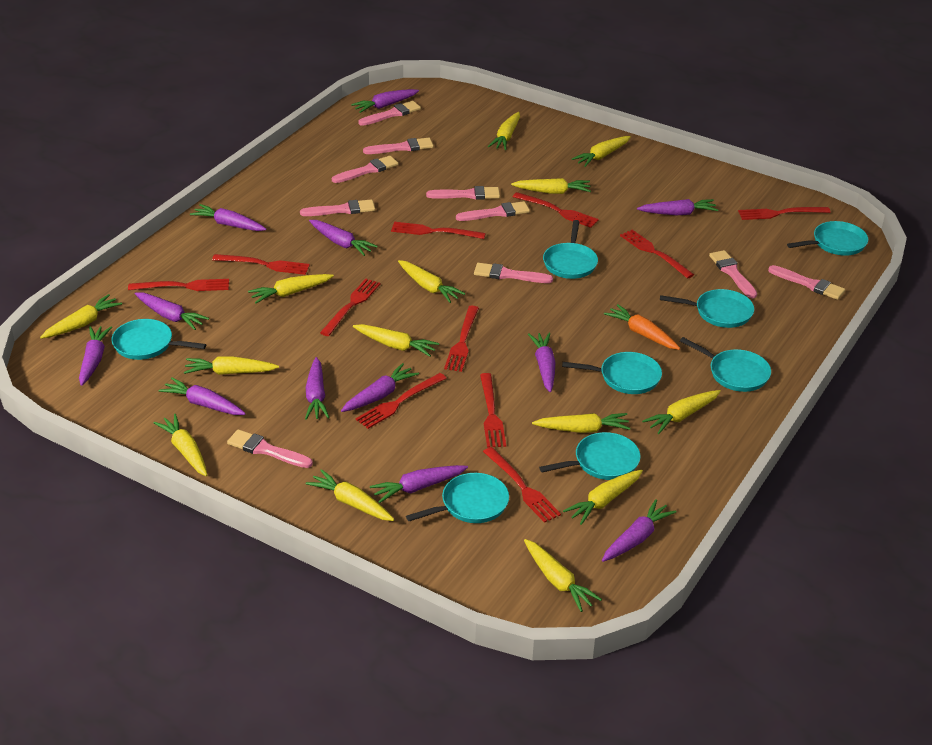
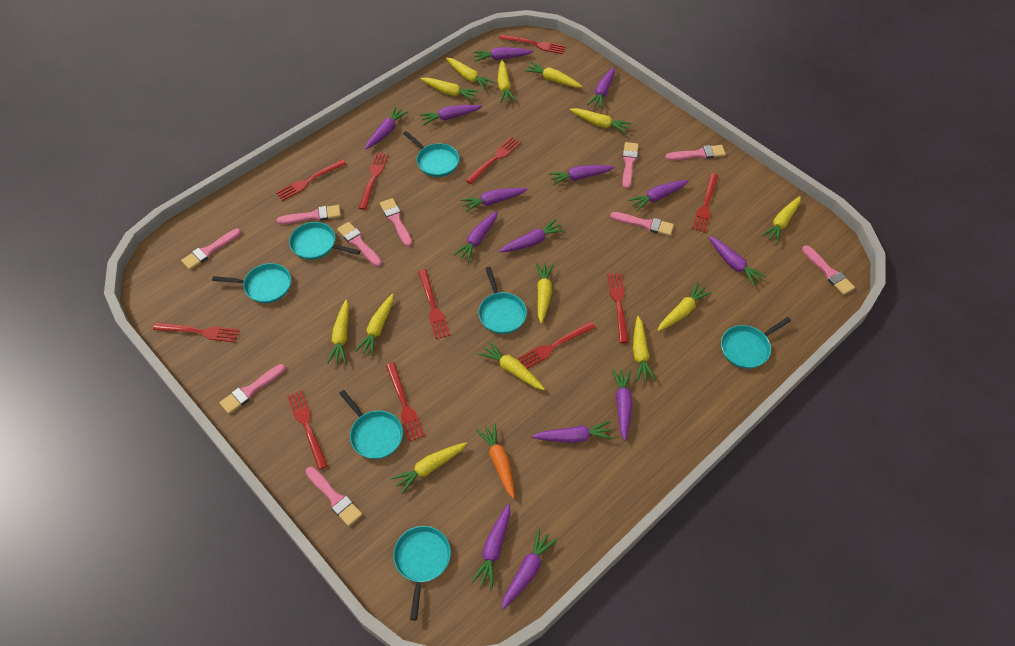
purple carrot: 12 -> 14
turquoise pan: 8 -> 7
yellow carrot: 14 -> 13

